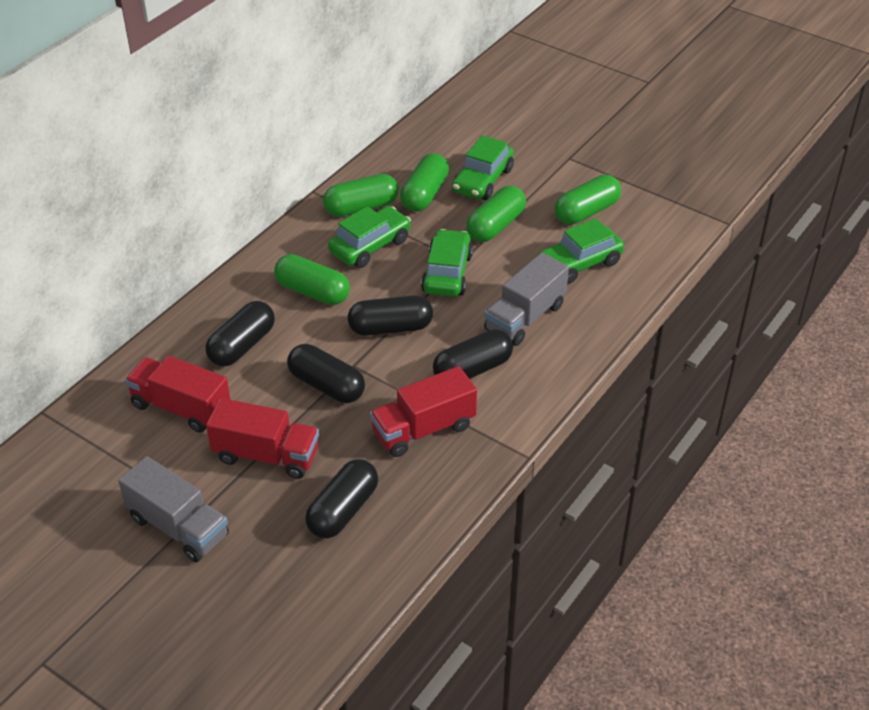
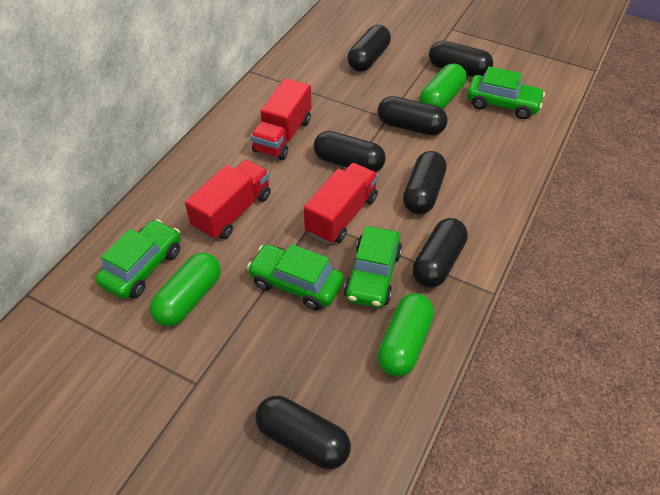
black capsule: 5 -> 7
green capsule: 5 -> 3
grey truck: 2 -> 0

